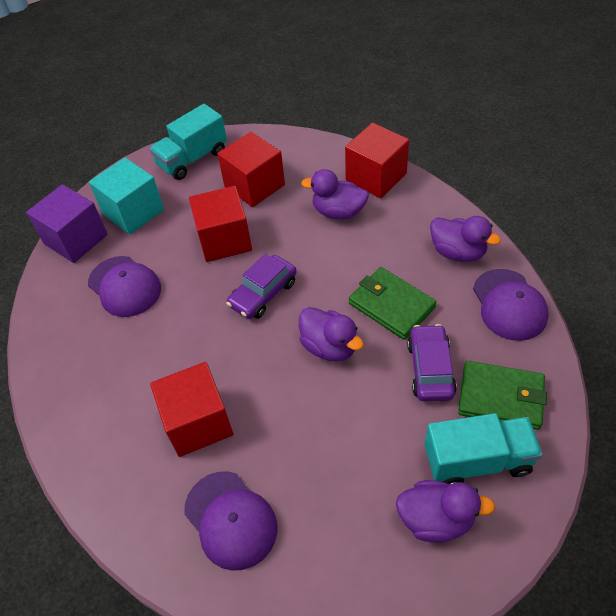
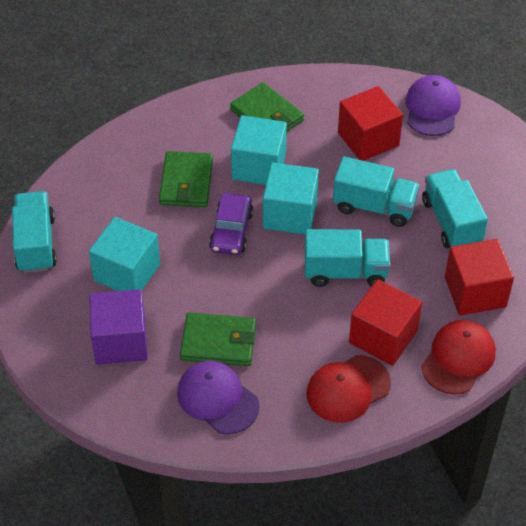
green wallet: 2 -> 3
purple cap: 3 -> 2
purple car: 2 -> 1
purple duck: 4 -> 0
red cap: 0 -> 2
red cube: 4 -> 3
turquoise cube: 1 -> 3
turquoise truck: 2 -> 4

